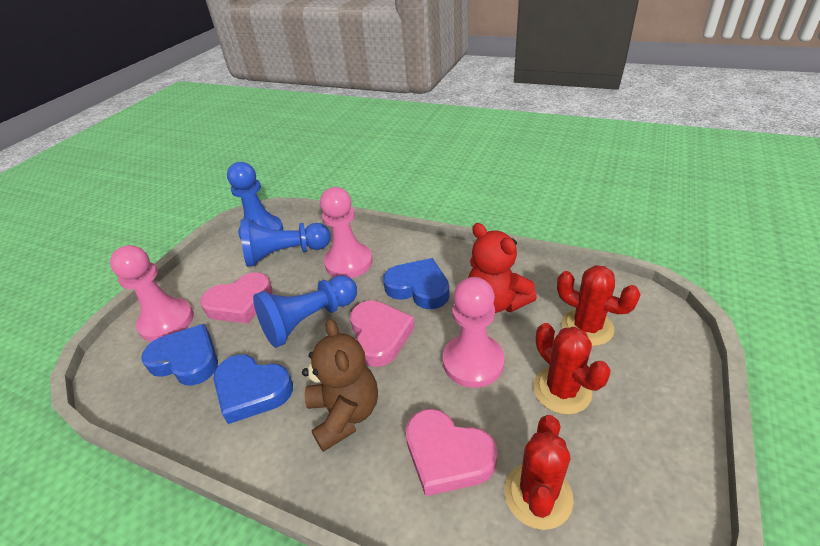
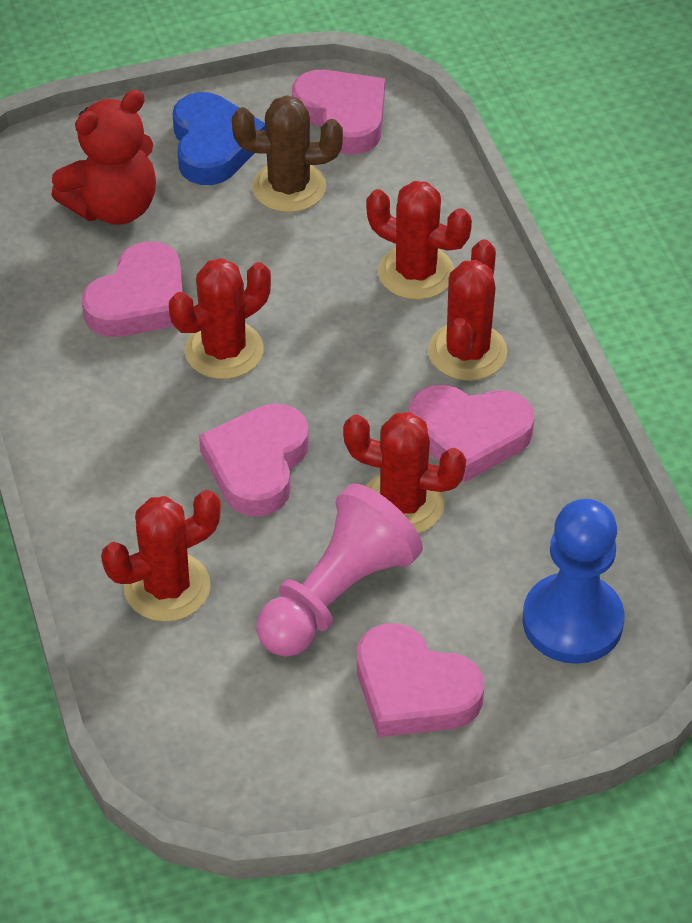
blue heart: 3 -> 1
blue pawn: 3 -> 1
brown cactus: 0 -> 1
brown teddy bear: 1 -> 0
pink heart: 3 -> 5
pink pawn: 3 -> 1
red cactus: 3 -> 5

